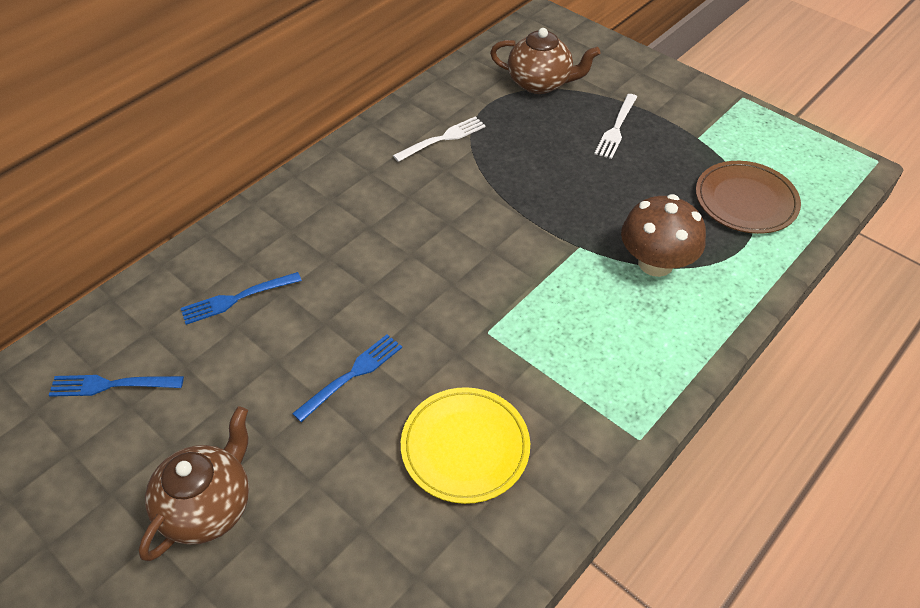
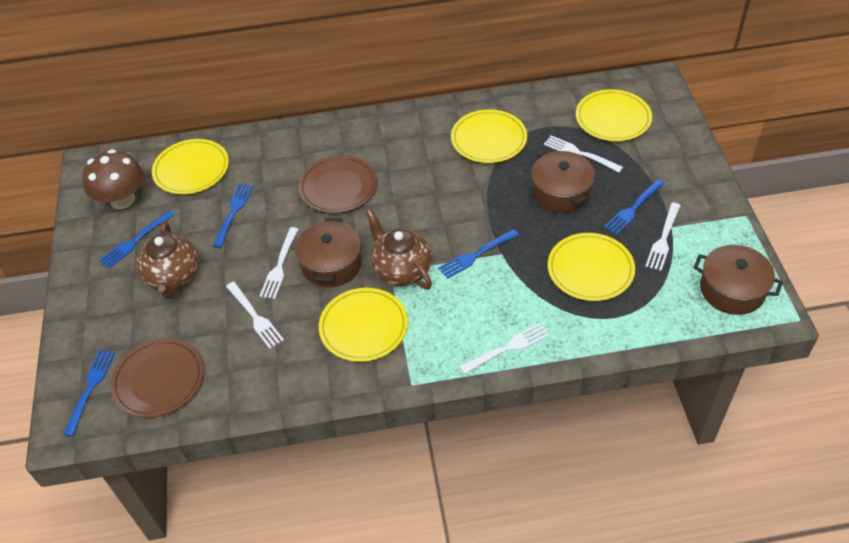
blue fork: 3 -> 5
brown plate: 1 -> 2
brown pot: 0 -> 3
white fork: 2 -> 5
yellow plate: 1 -> 5

